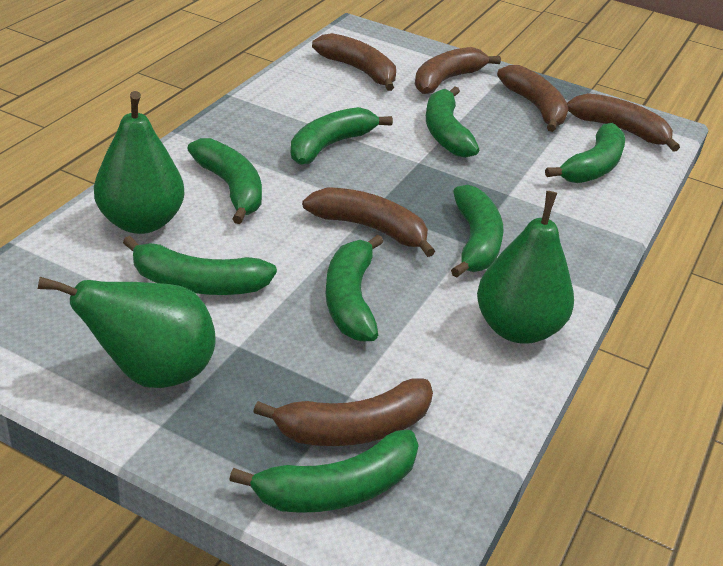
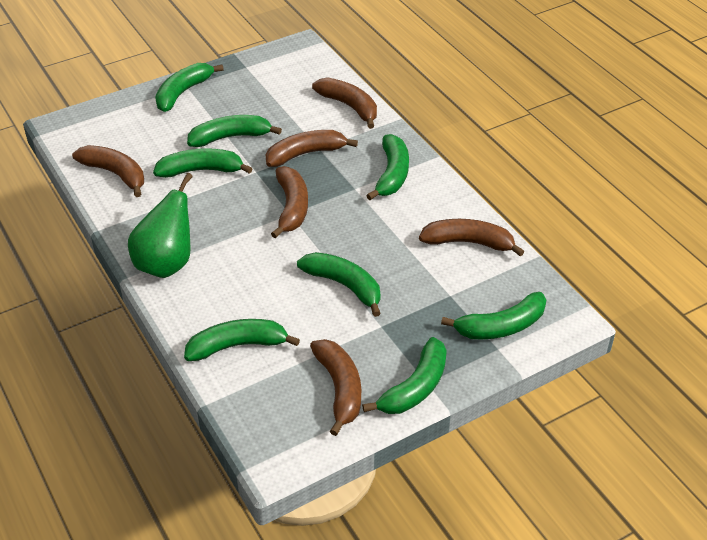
green pear: 3 -> 1

